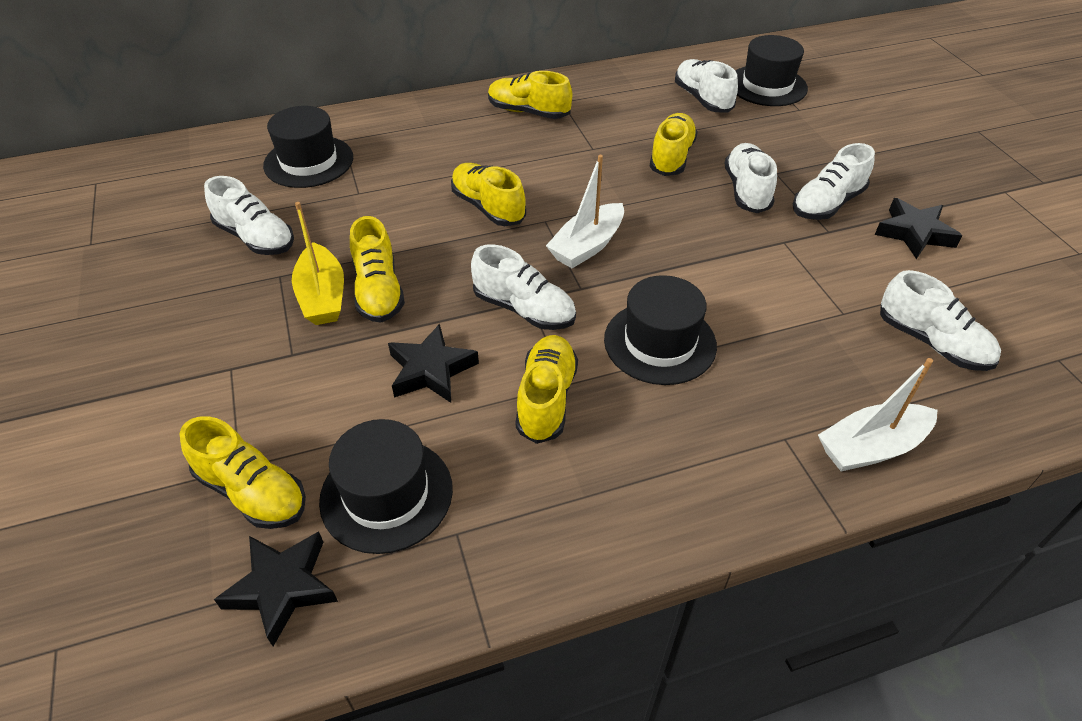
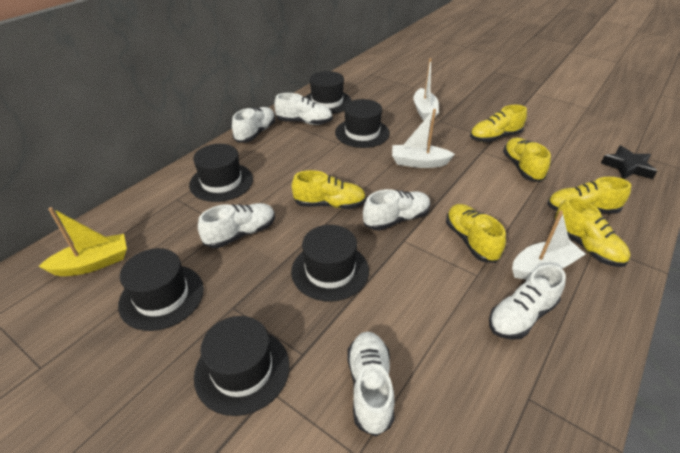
black hat: 4 -> 6
black star: 3 -> 1
white boat: 2 -> 3

